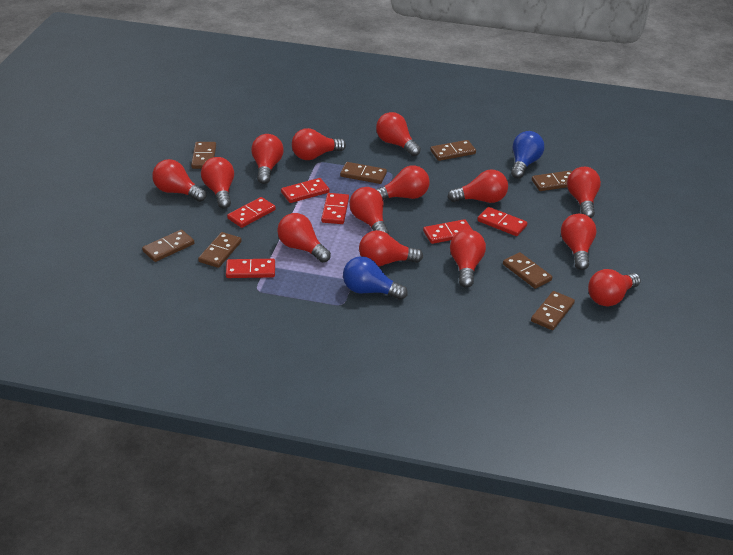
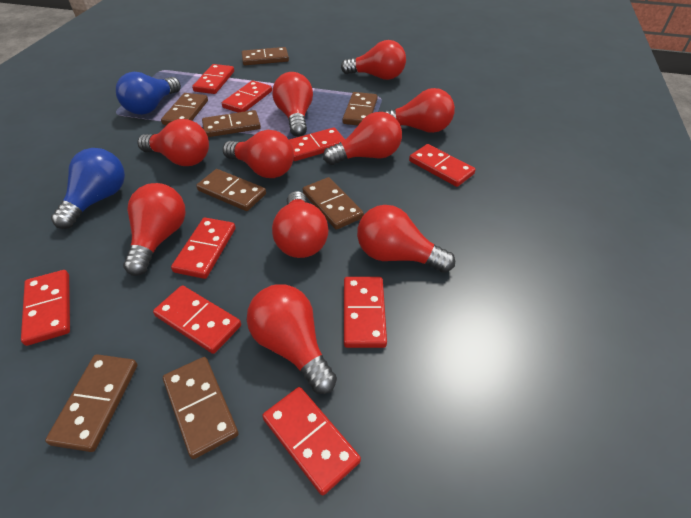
red domino: 6 -> 9
red light bulb: 14 -> 10

